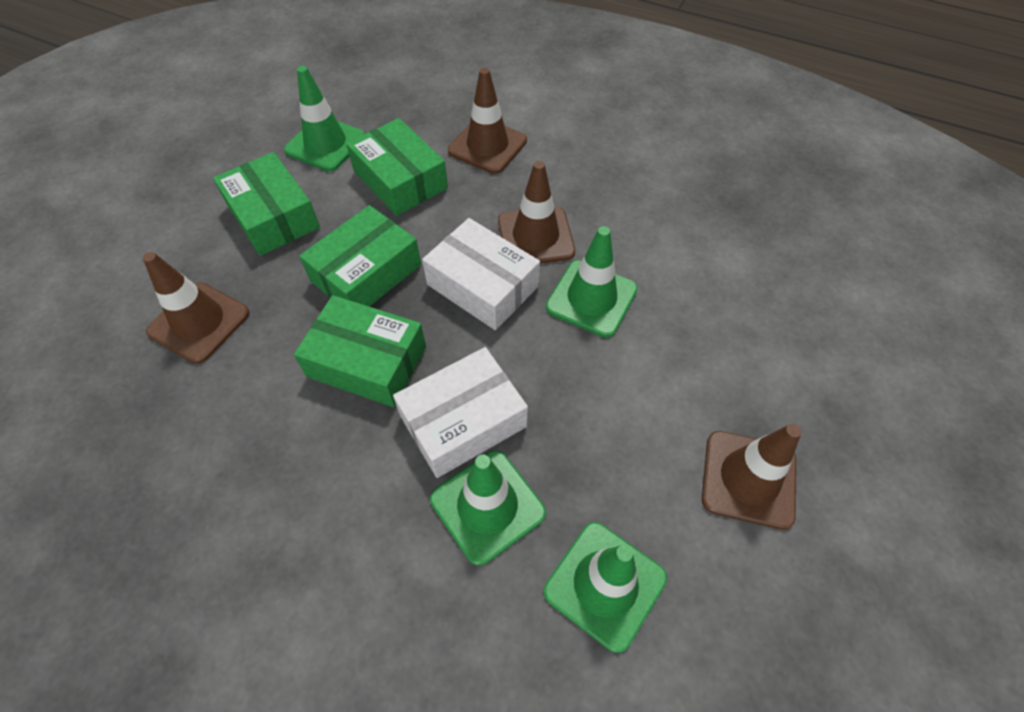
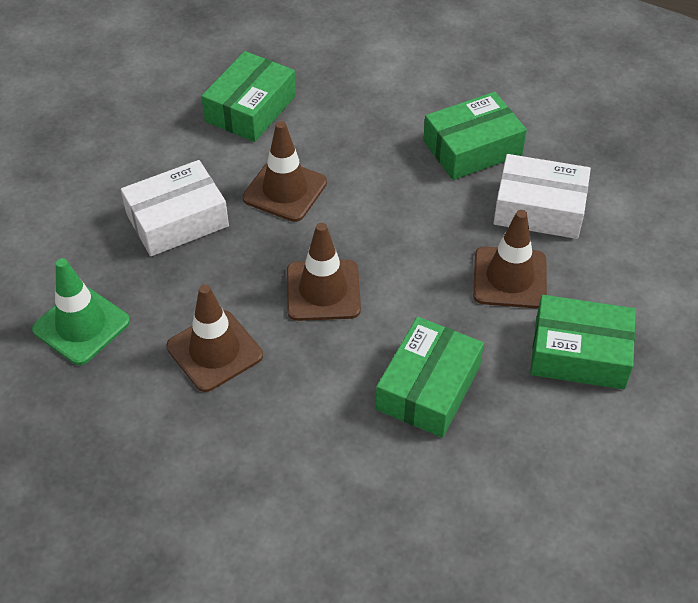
green traffic cone: 4 -> 1

